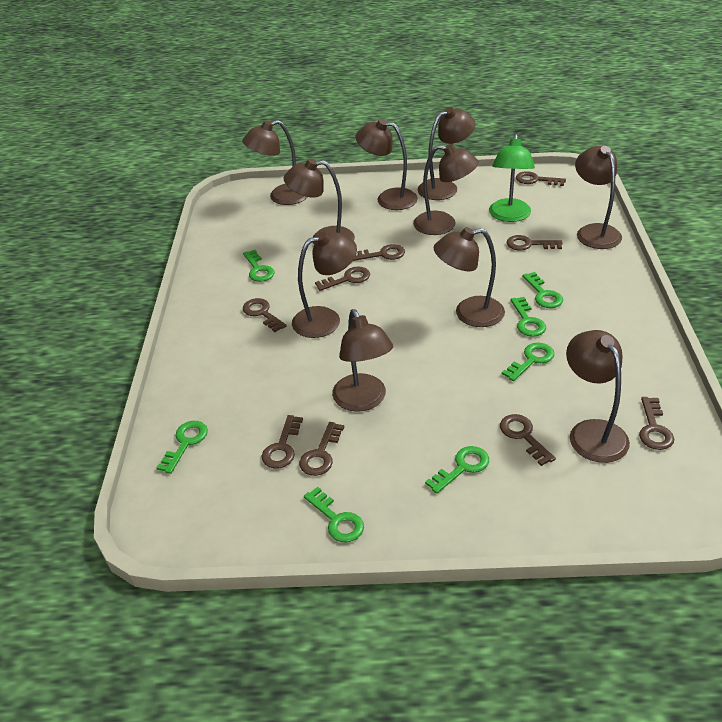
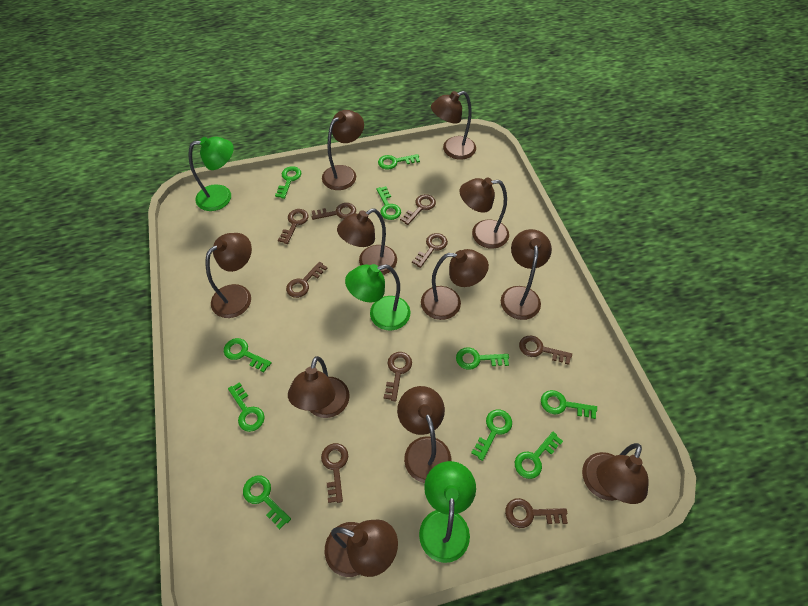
brown lamp: 10 -> 11
green key: 7 -> 10
green lamp: 1 -> 3

